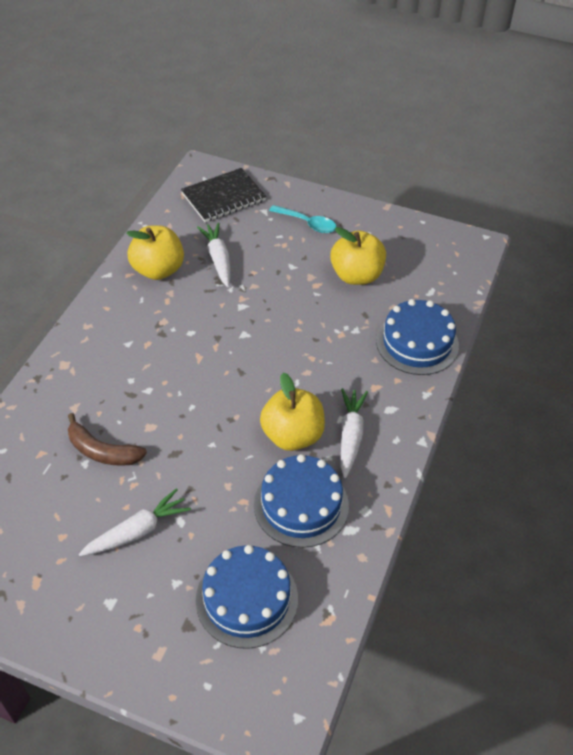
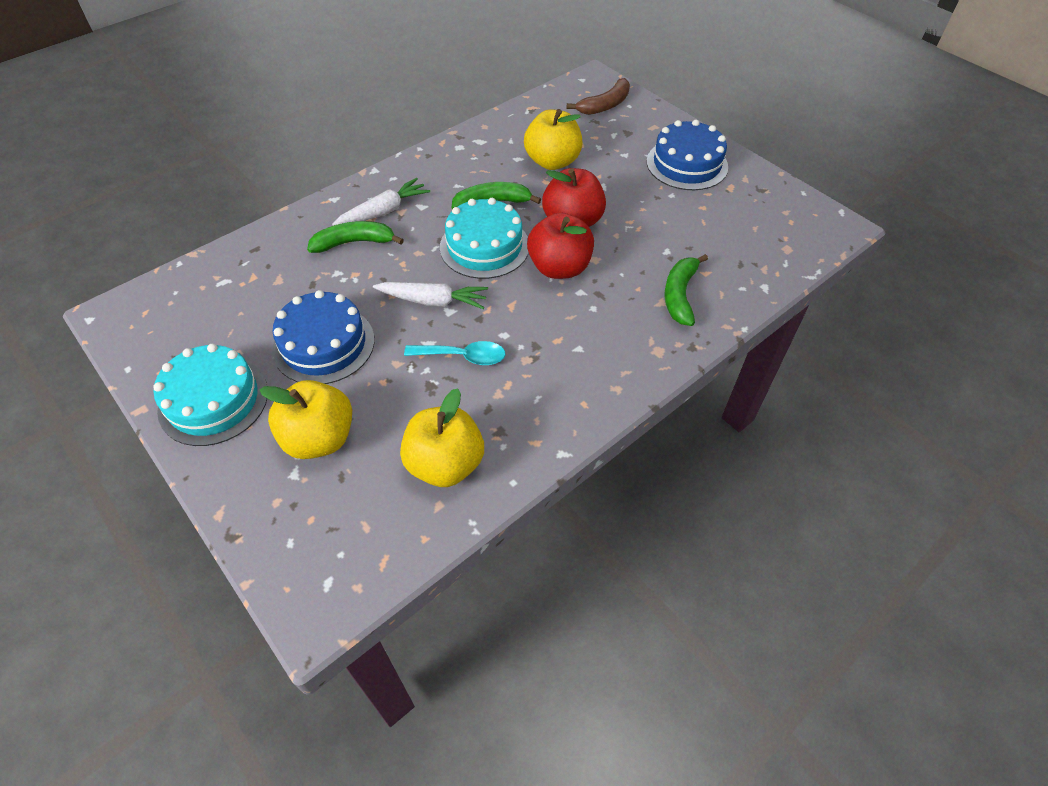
black notebook: 1 -> 0
blue cake: 3 -> 2
green banana: 0 -> 3
red apple: 0 -> 2
turquoise cake: 0 -> 2
white carrot: 3 -> 2

